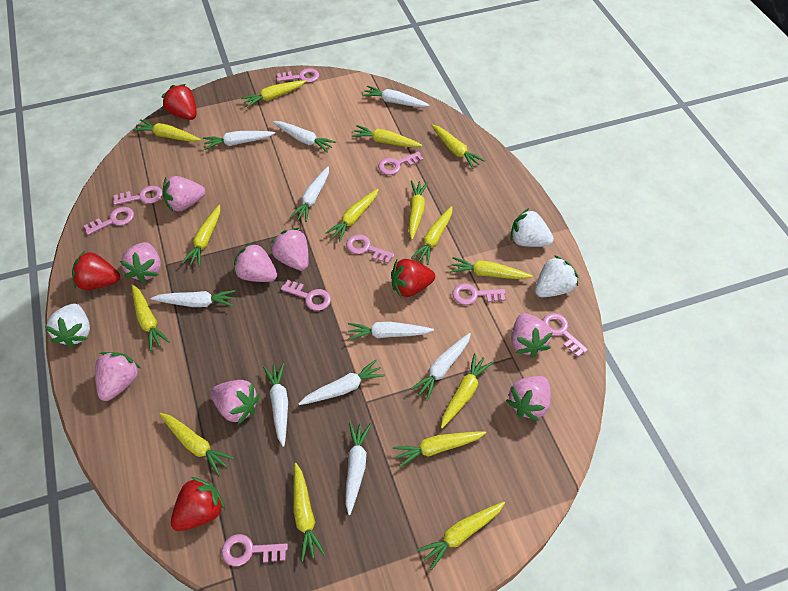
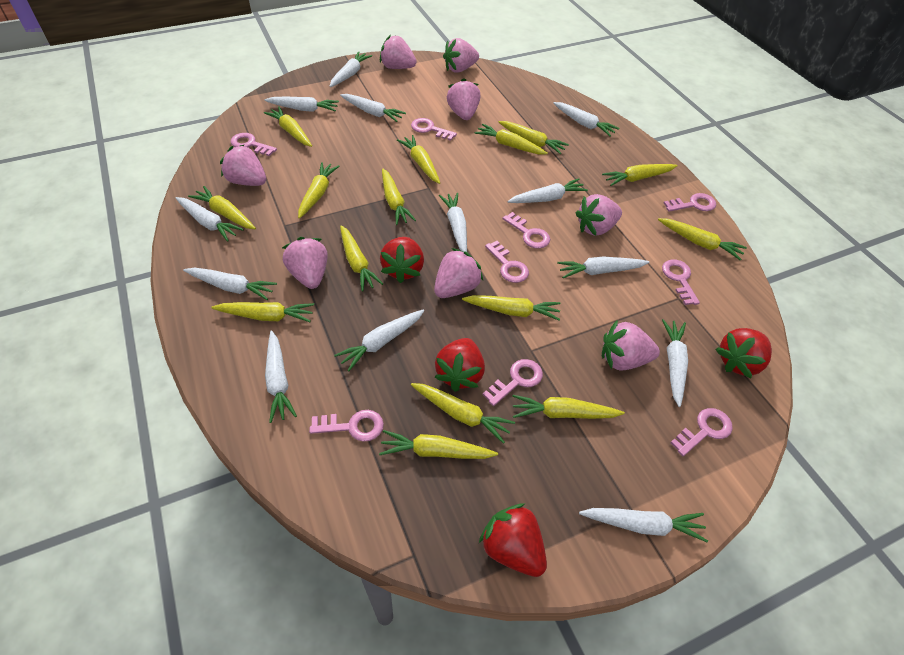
white carrot: 10 -> 13
white strawberry: 3 -> 0

